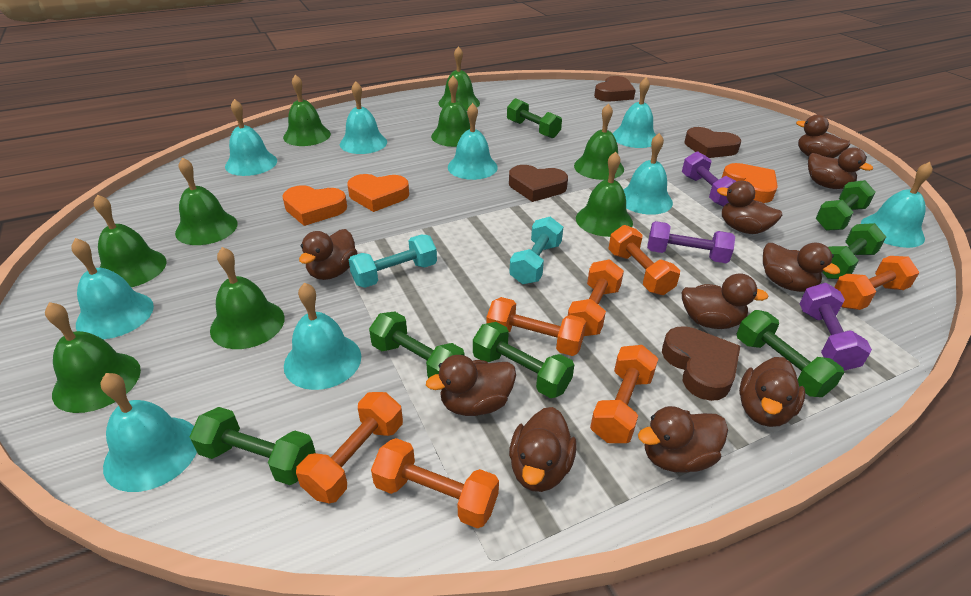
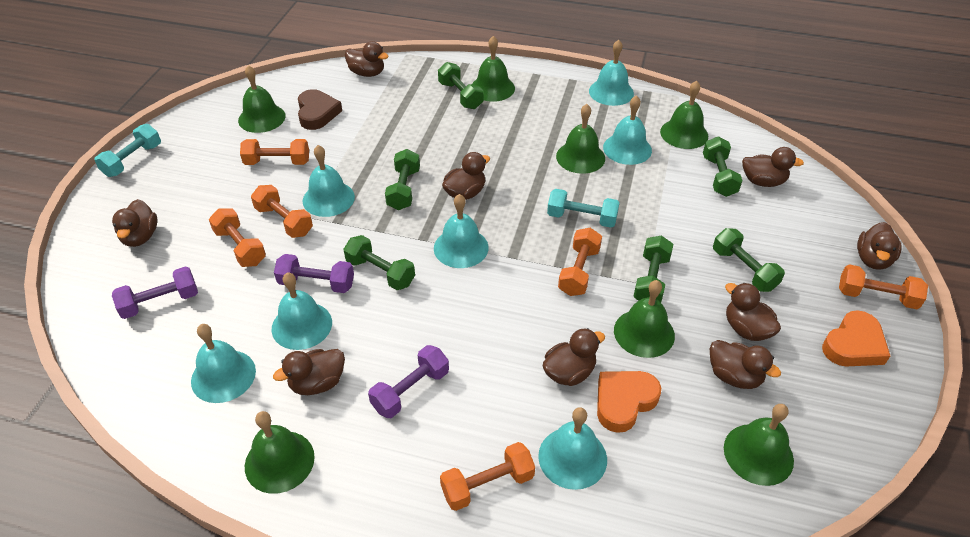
brown duck: 10 -> 9
brown heart: 4 -> 1
green bell: 9 -> 7
green dumbbell: 7 -> 6
orange dumbbell: 7 -> 6
orange heart: 3 -> 2
turquoise bell: 9 -> 7

